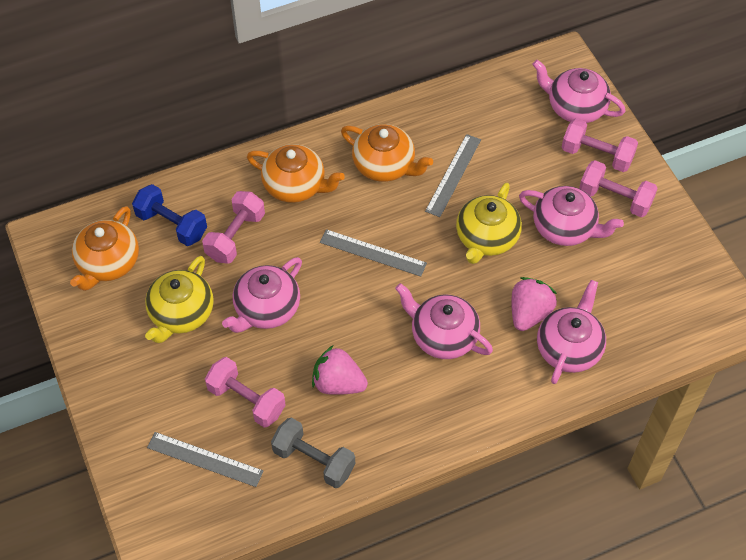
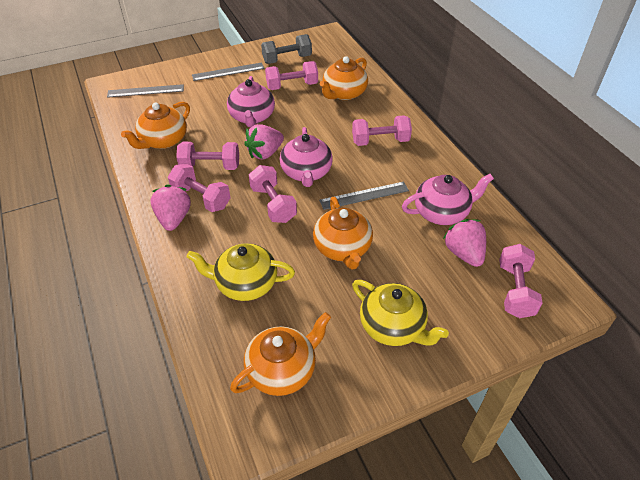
blue dumbbell: 1 -> 0
orange teapot: 3 -> 4
pink dumbbell: 4 -> 6
pink strawberry: 2 -> 3
pink teapot: 5 -> 3

